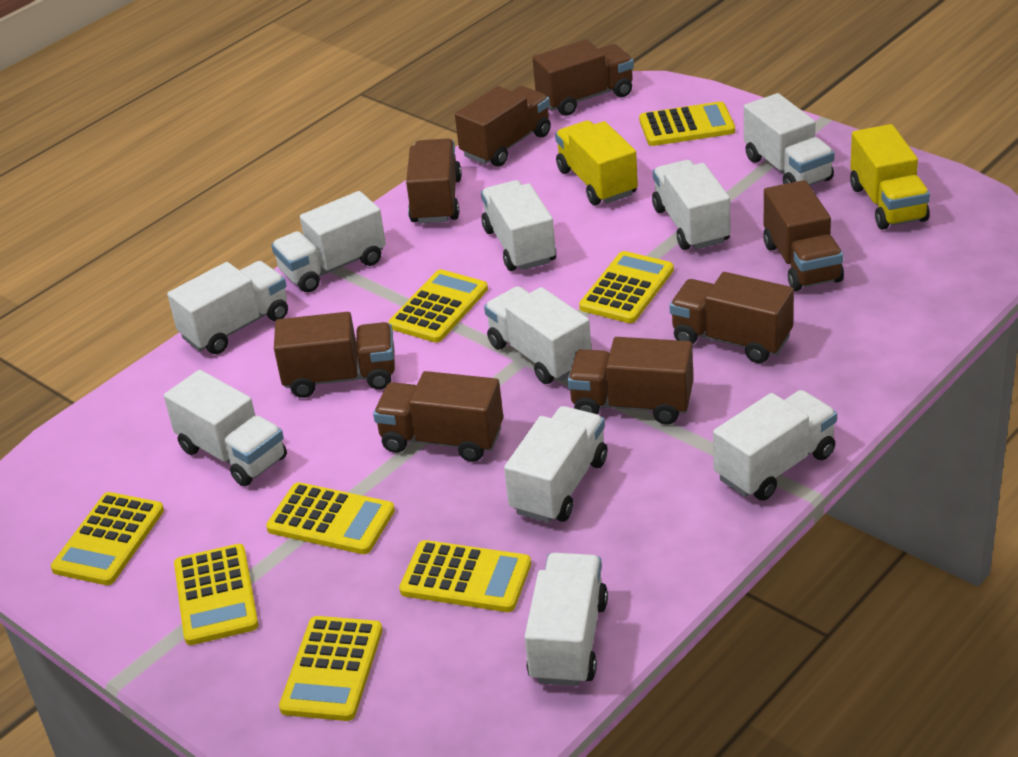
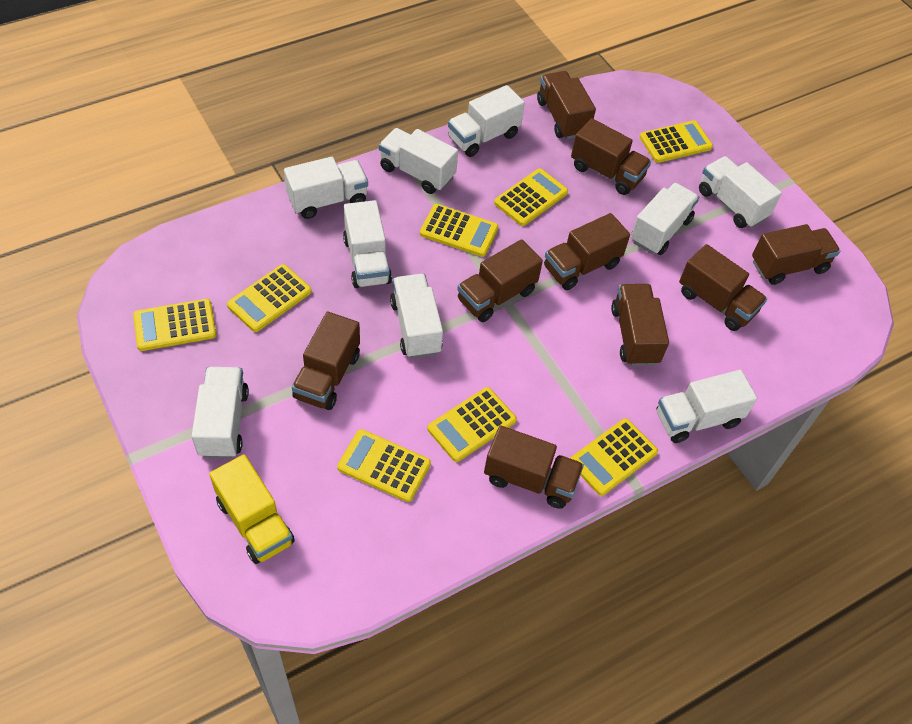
brown truck: 8 -> 9
white truck: 10 -> 9
yellow truck: 2 -> 1

